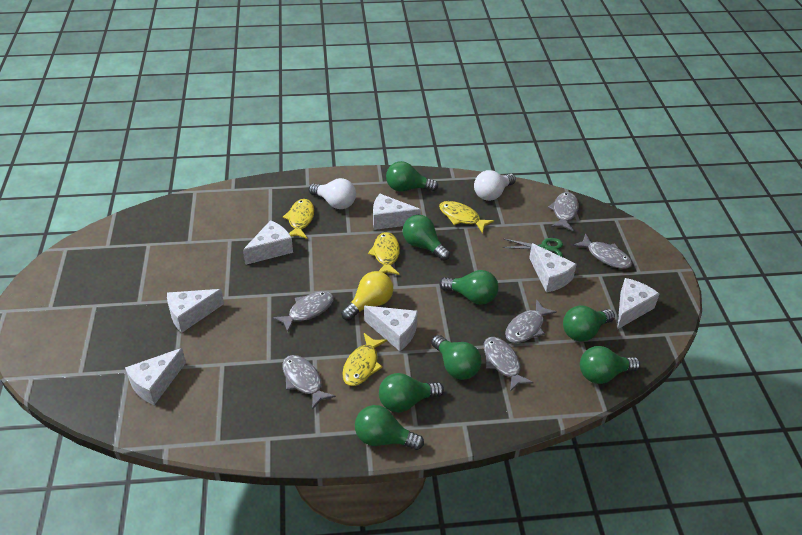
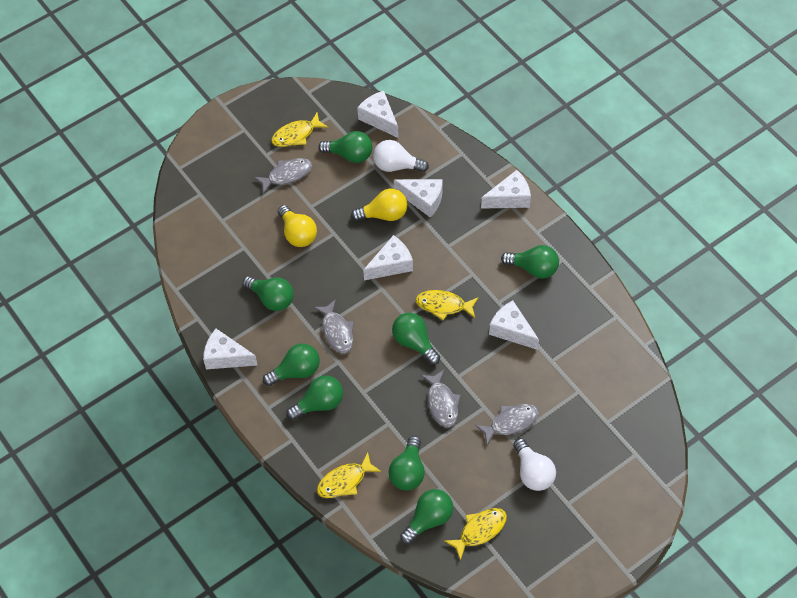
green scissors: 1 -> 0
grey fish: 6 -> 4
white cheese: 7 -> 6
yellow light bulb: 1 -> 2

